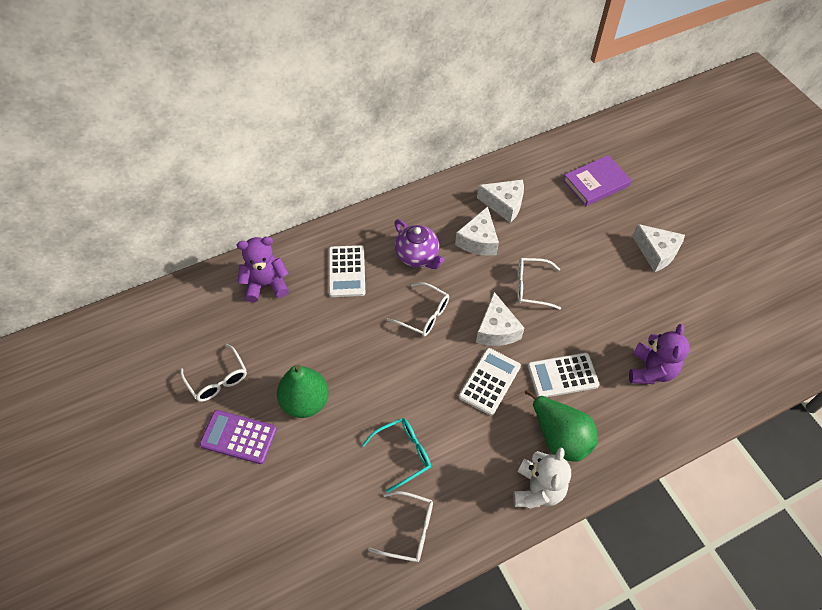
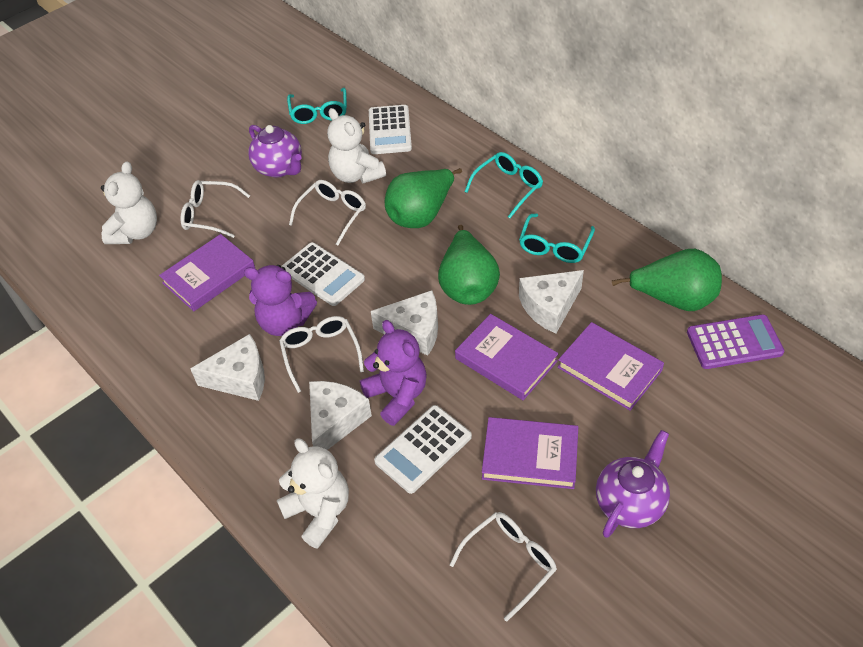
green pear: 2 -> 3
purple book: 1 -> 4
purple teapot: 1 -> 2
turquoise glasses: 1 -> 3
white teddy bear: 1 -> 3

